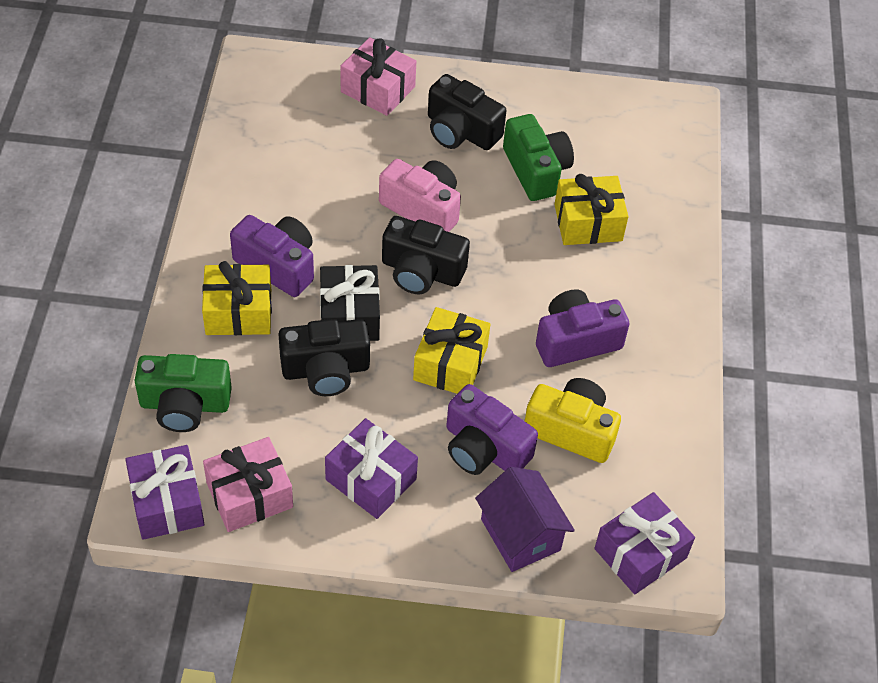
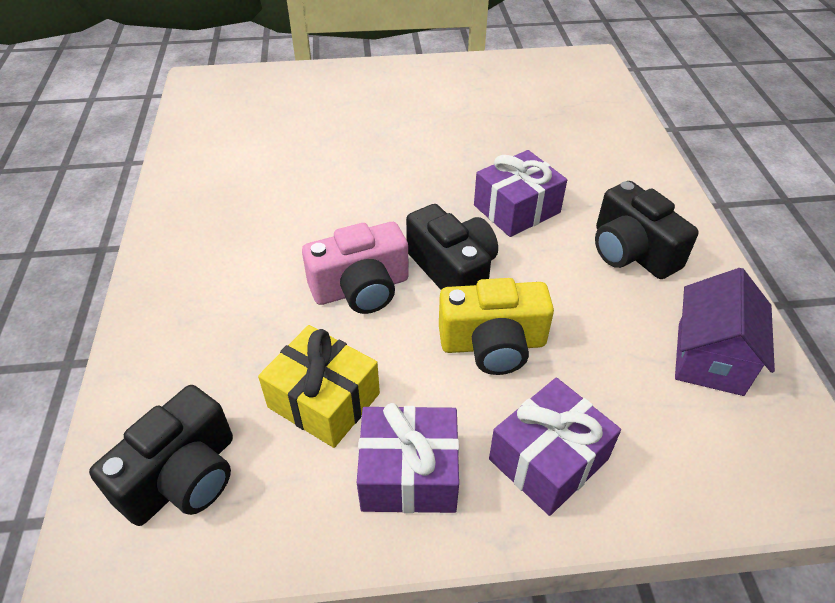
black gift: 1 -> 0
green camera: 2 -> 0
pink gift: 2 -> 0
purple camera: 3 -> 0
yellow gift: 3 -> 1

